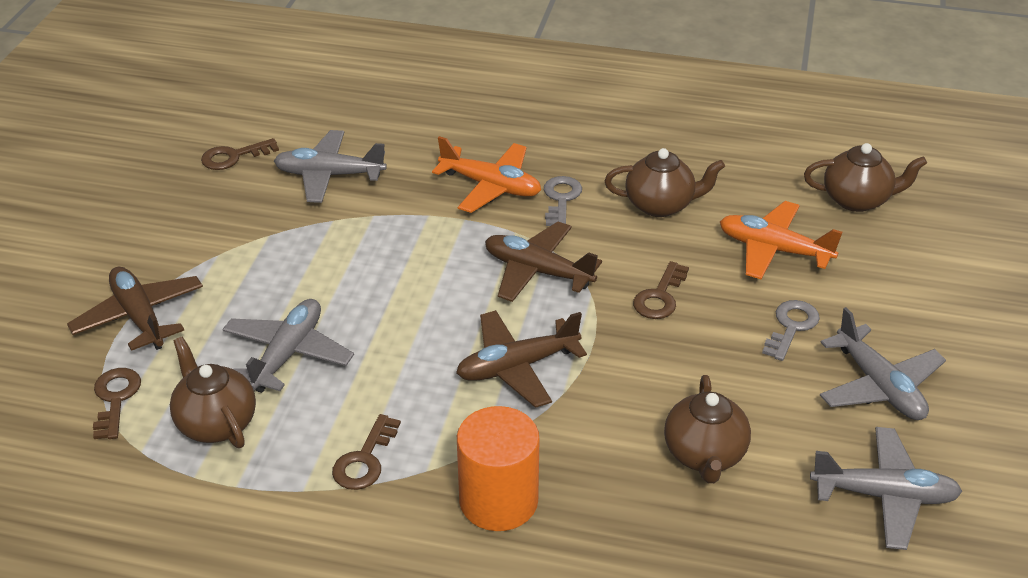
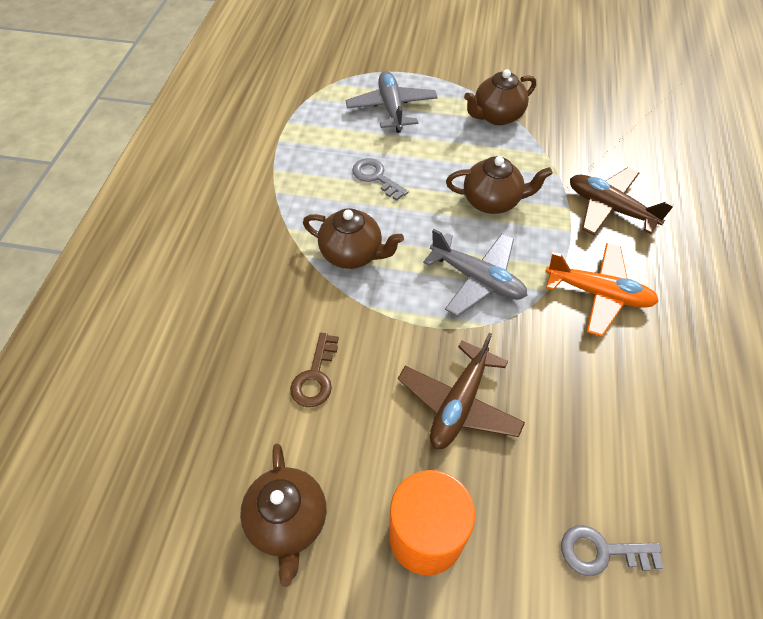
brown key: 4 -> 1
brown plane: 3 -> 2
grey plane: 4 -> 2
orange plane: 2 -> 1

